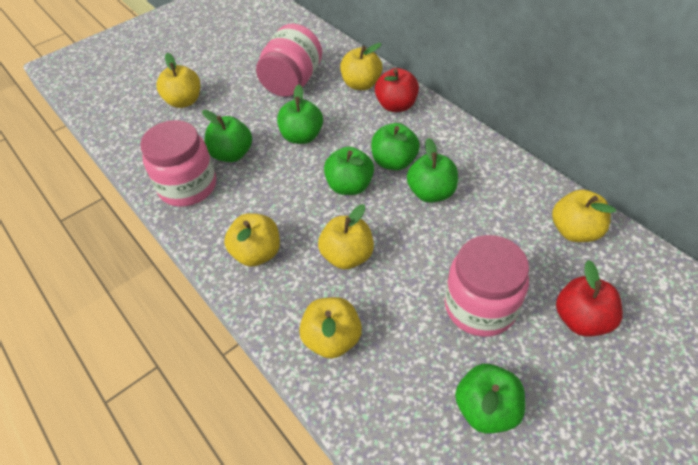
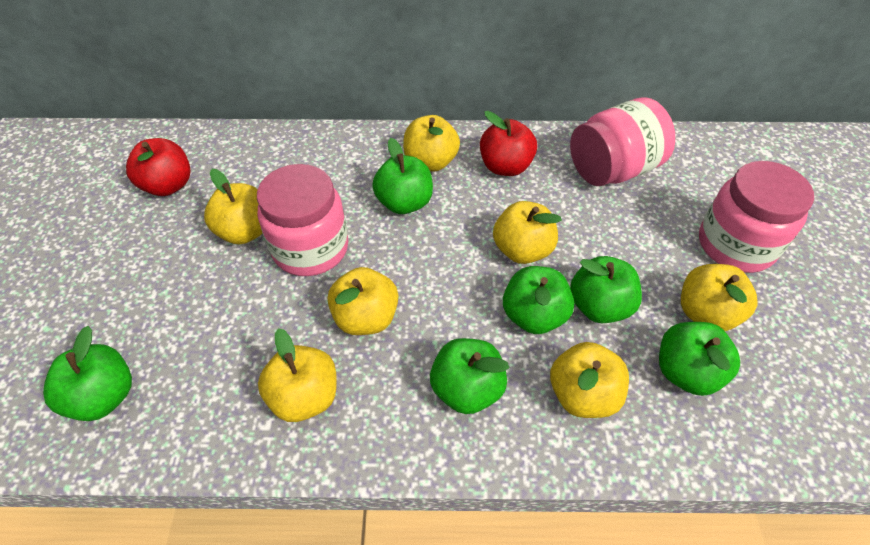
yellow apple: 6 -> 7

